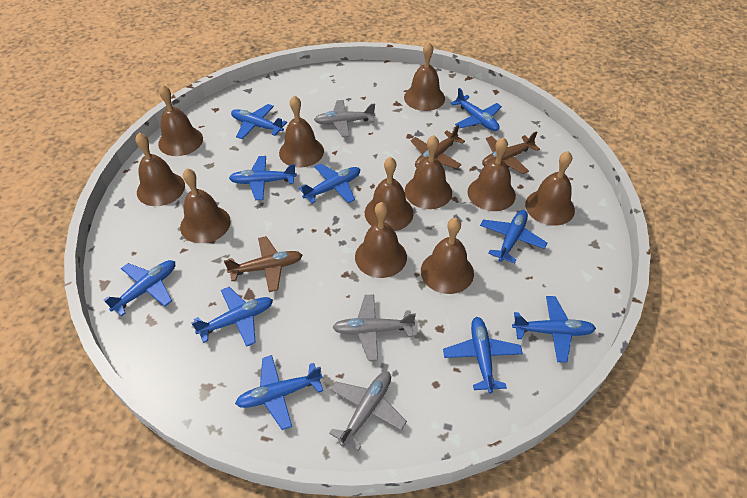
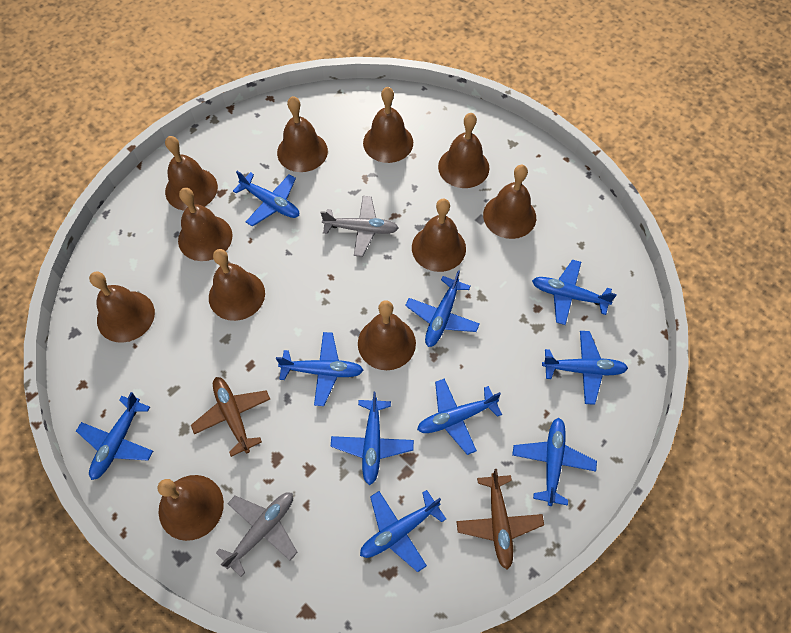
brown plane: 3 -> 2
grey plane: 3 -> 2

